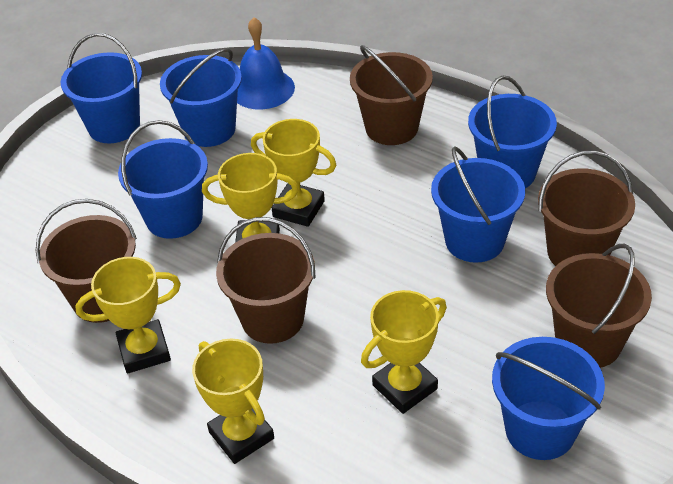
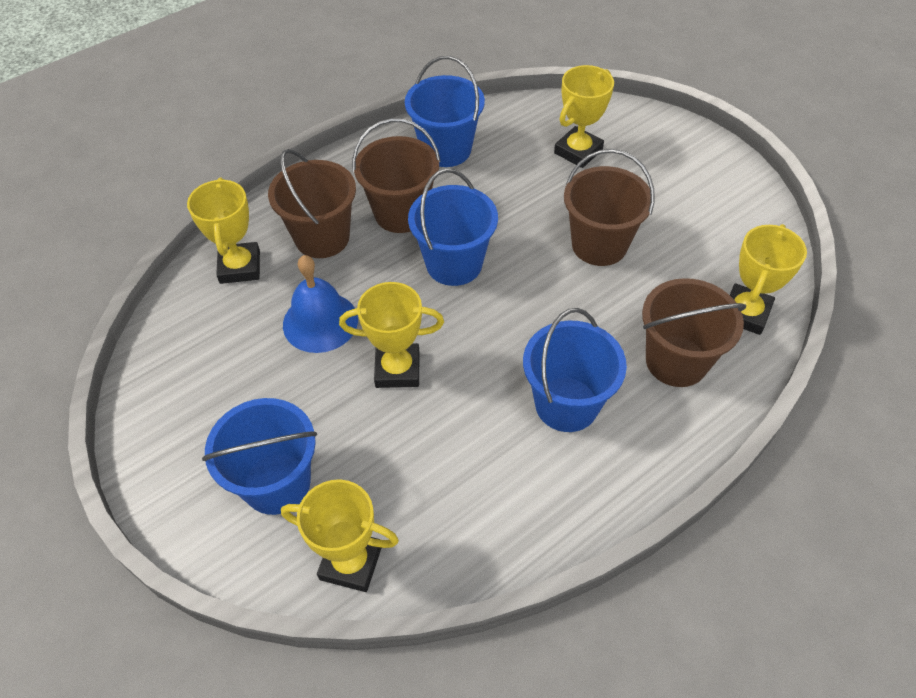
blue bucket: 6 -> 4
brown bucket: 5 -> 4

